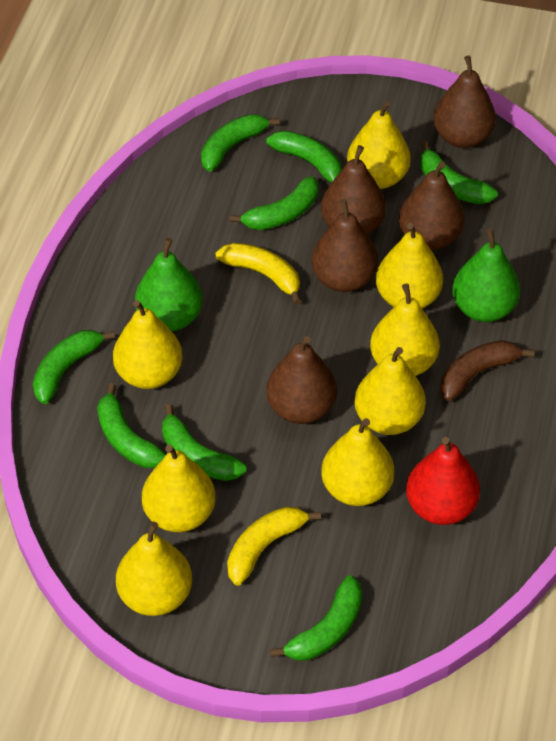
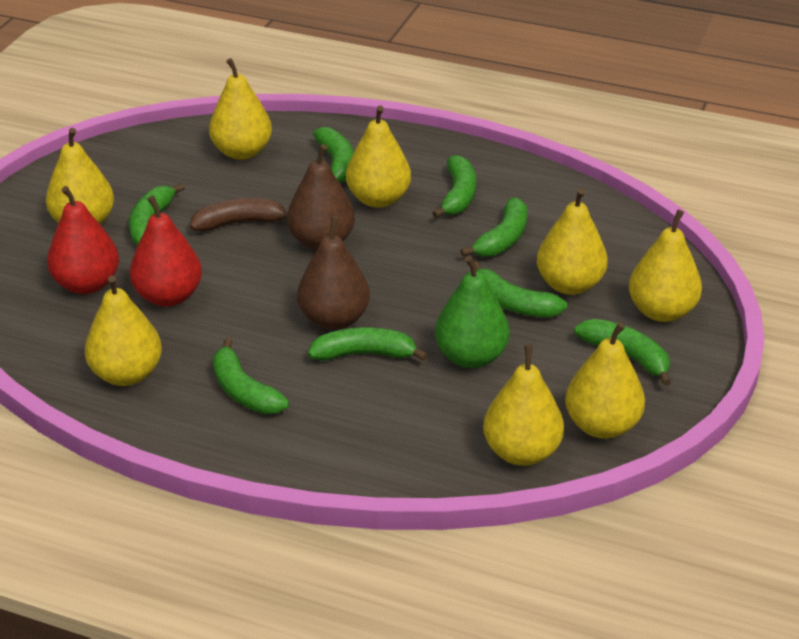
brown pear: 5 -> 2
green pear: 2 -> 1
red pear: 1 -> 2
yellow banana: 2 -> 0

